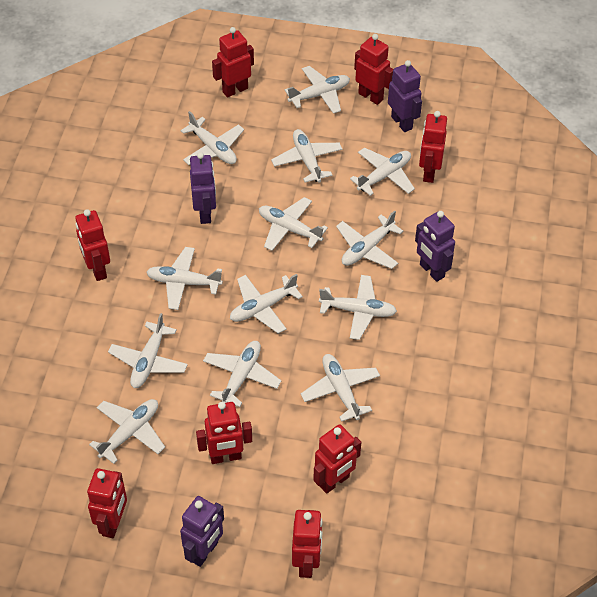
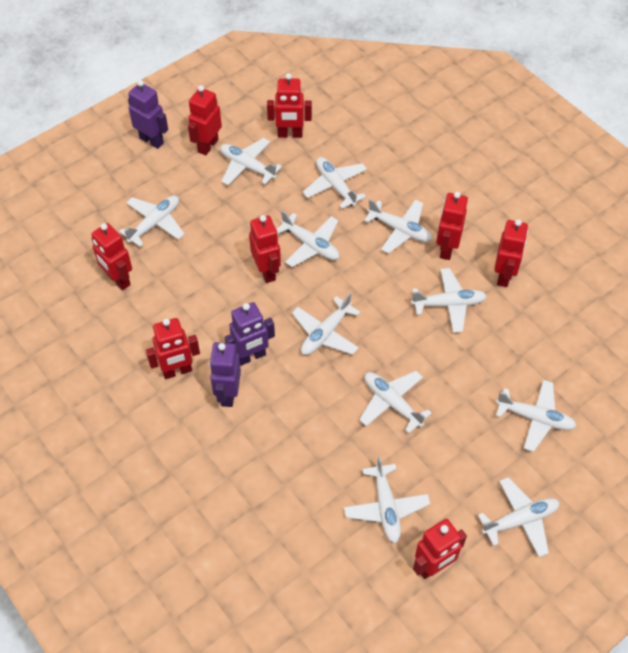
purple robot: 4 -> 3
white plane: 13 -> 11

